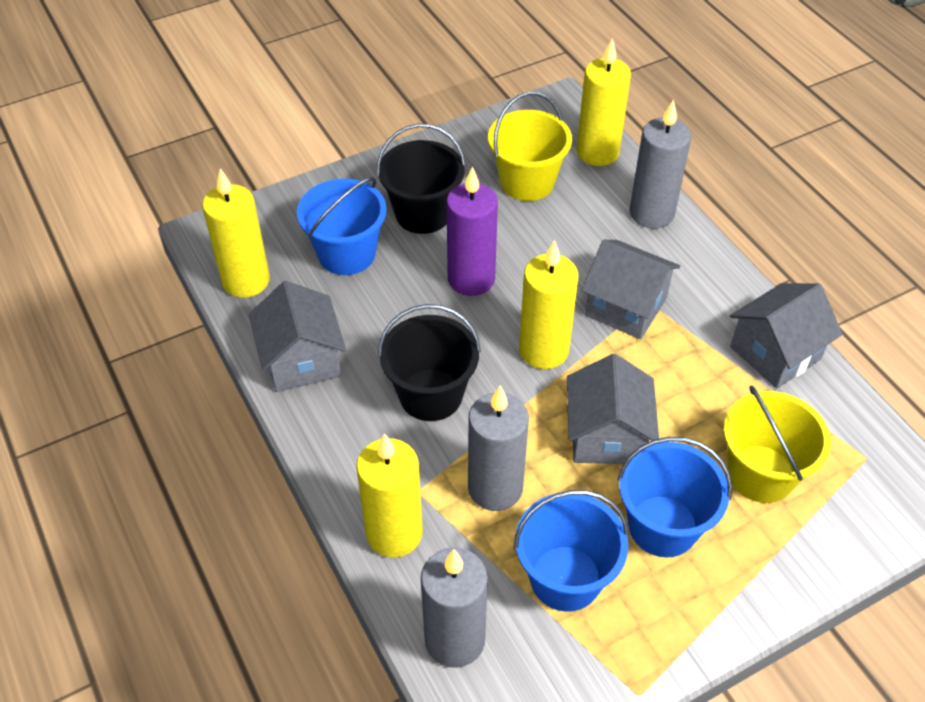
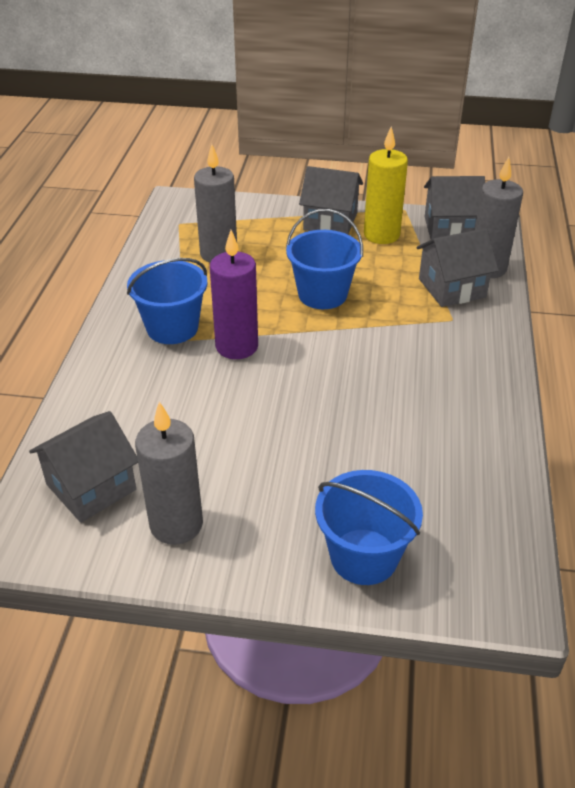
black bucket: 2 -> 0
yellow bucket: 2 -> 0
yellow candle: 4 -> 1

